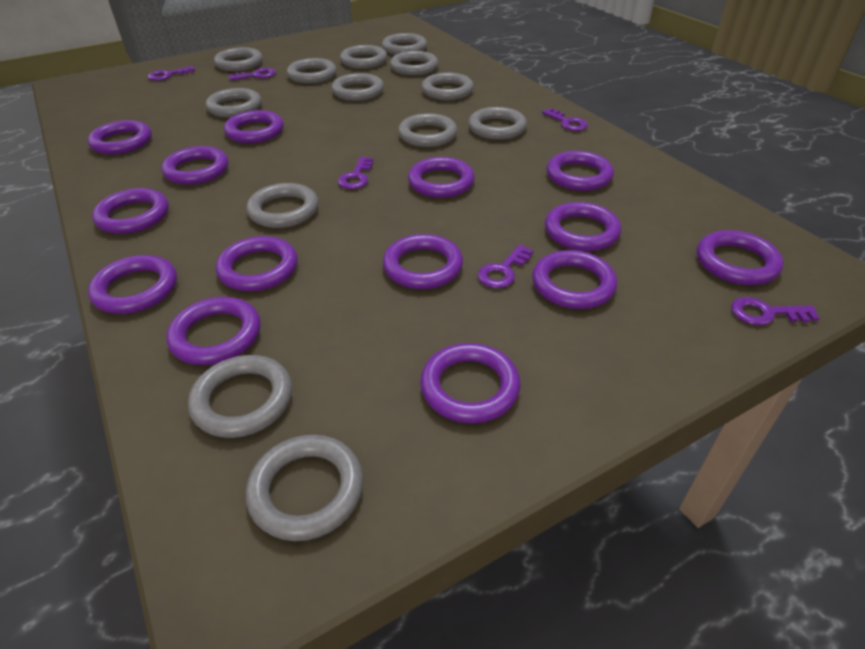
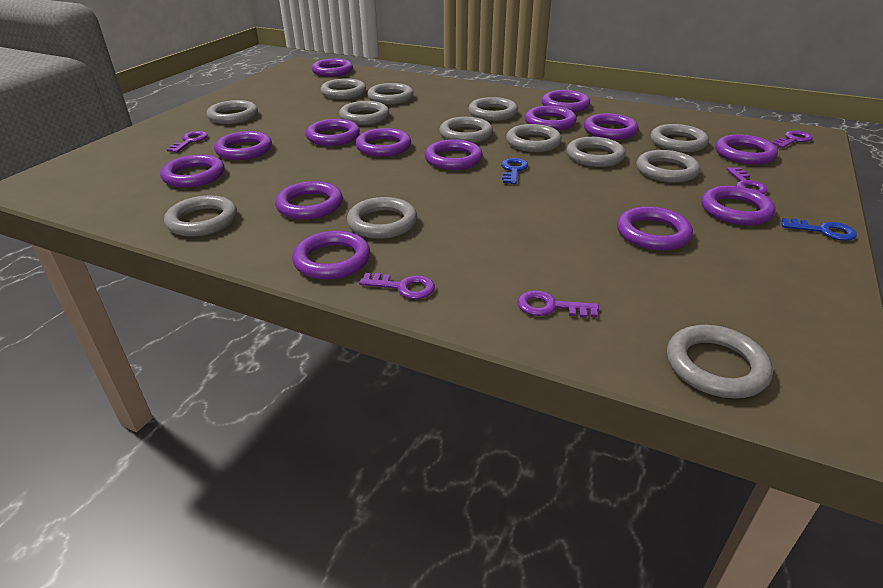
blue key: 0 -> 2
purple key: 6 -> 5

